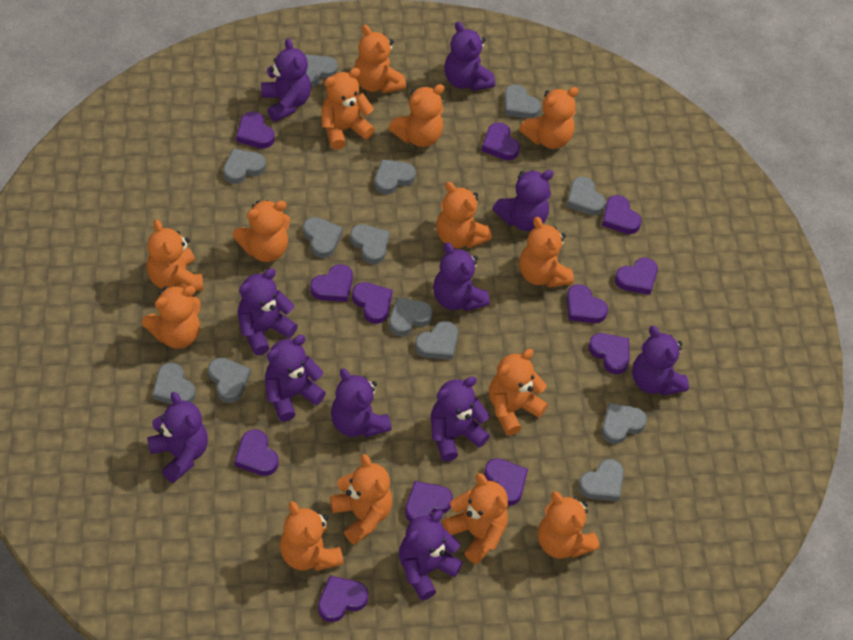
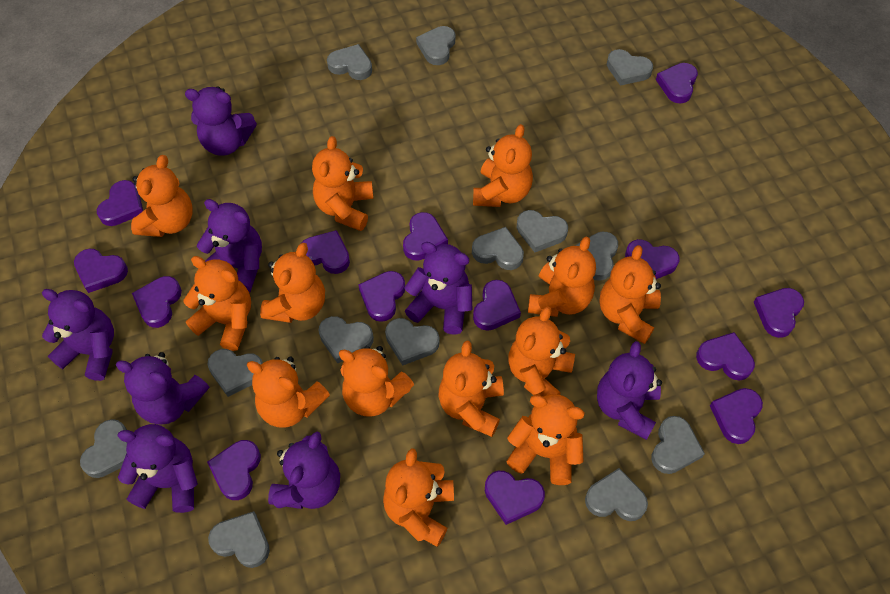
orange teddy bear: 14 -> 13
purple heart: 12 -> 14
purple teddy bear: 11 -> 8

